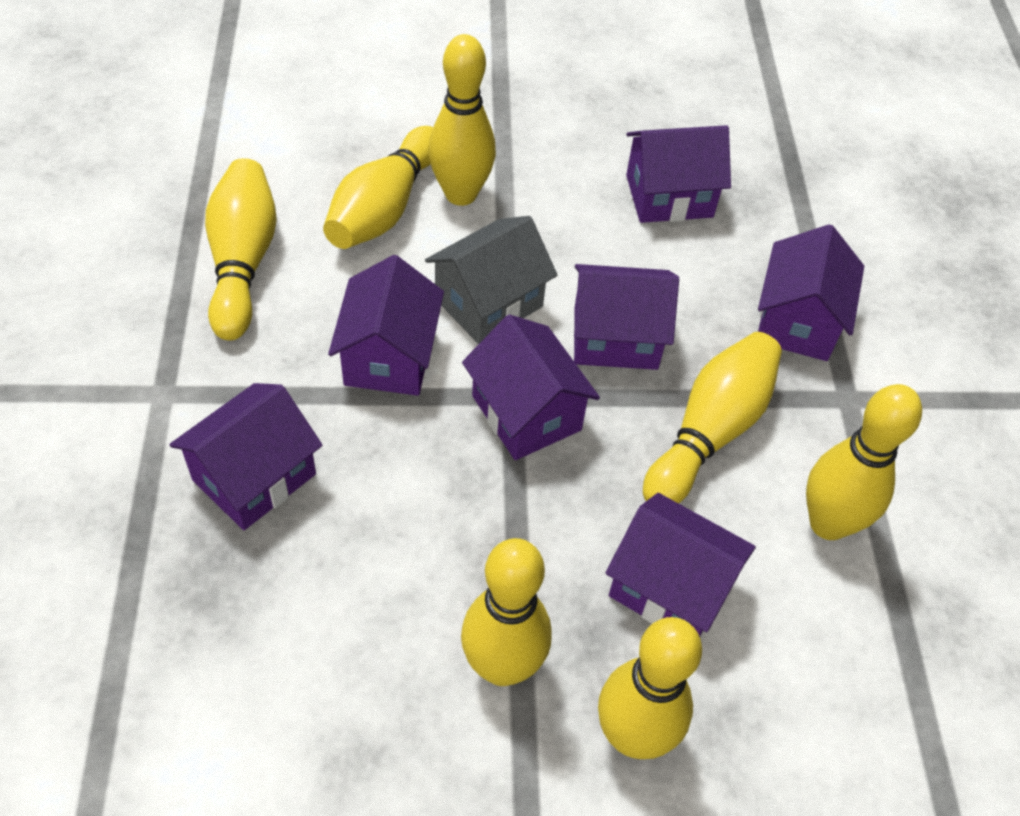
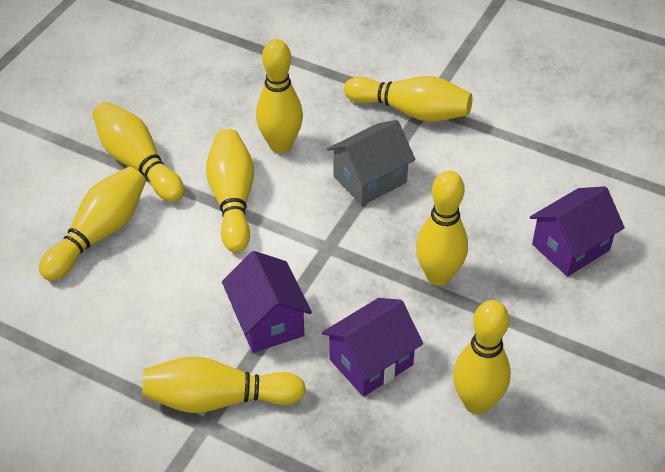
purple house: 7 -> 3
yellow bowling pin: 7 -> 8

